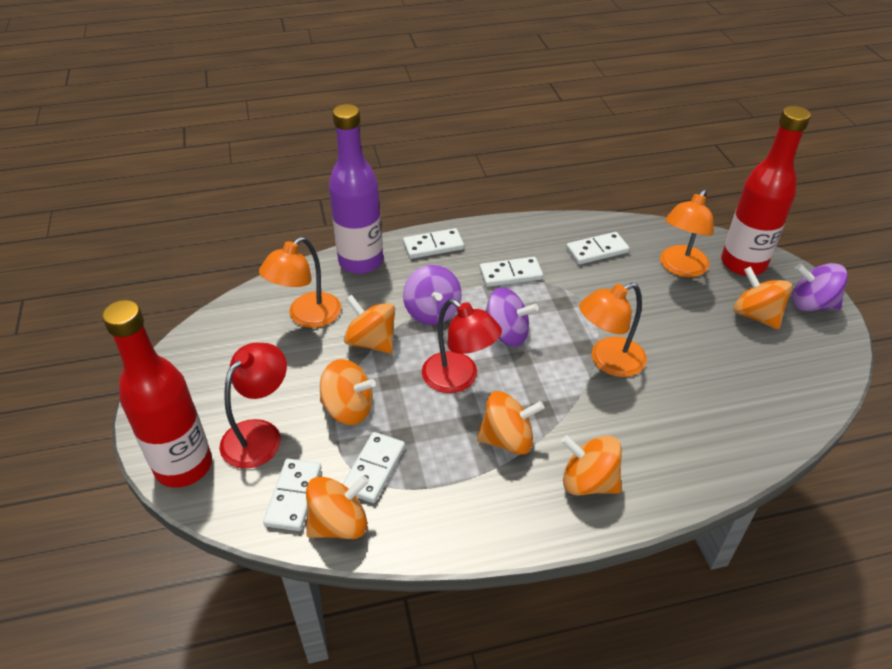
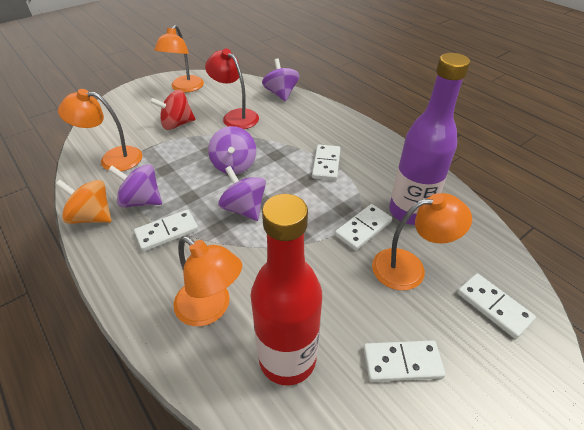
orange lamp: 3 -> 4
orange spinning top: 6 -> 1
purple spinning top: 3 -> 4
red bottle: 2 -> 1
red lamp: 2 -> 1
red spinning top: 0 -> 1

